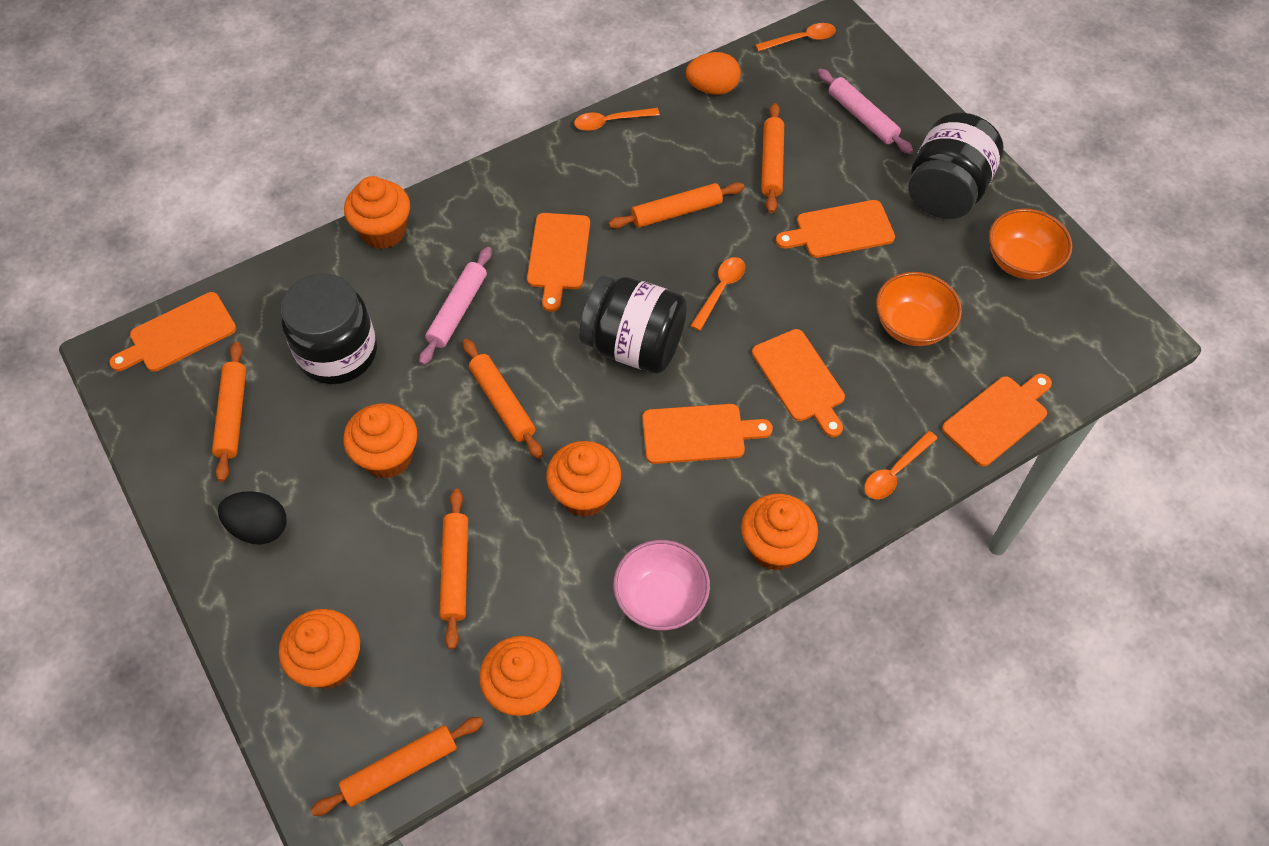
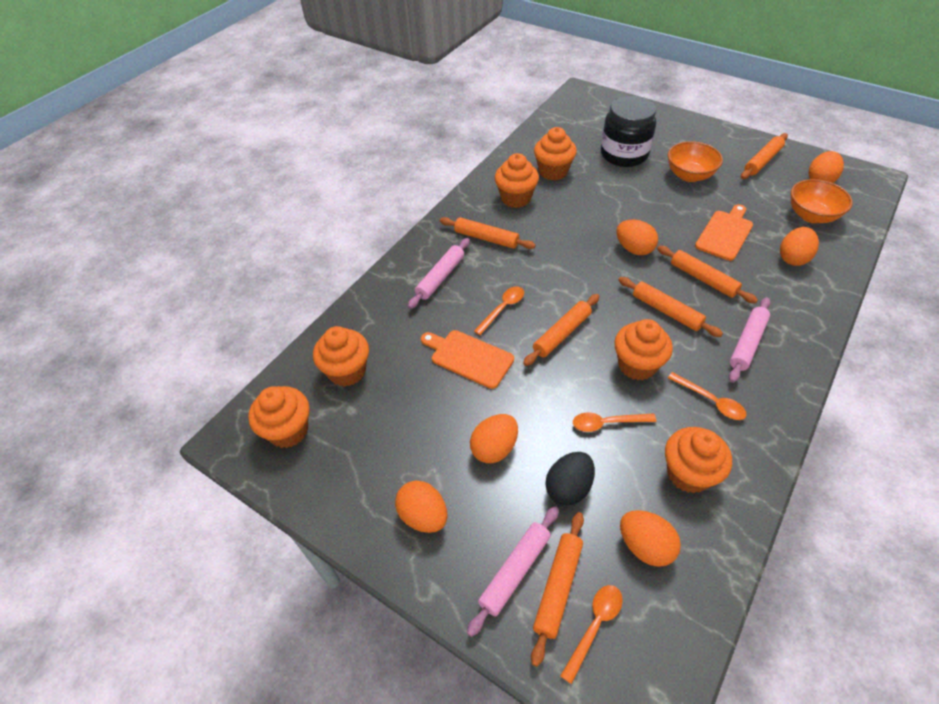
black jar: 3 -> 1
orange cutting board: 6 -> 2
orange egg: 1 -> 6
pink bowl: 1 -> 0
pink rolling pin: 2 -> 3

